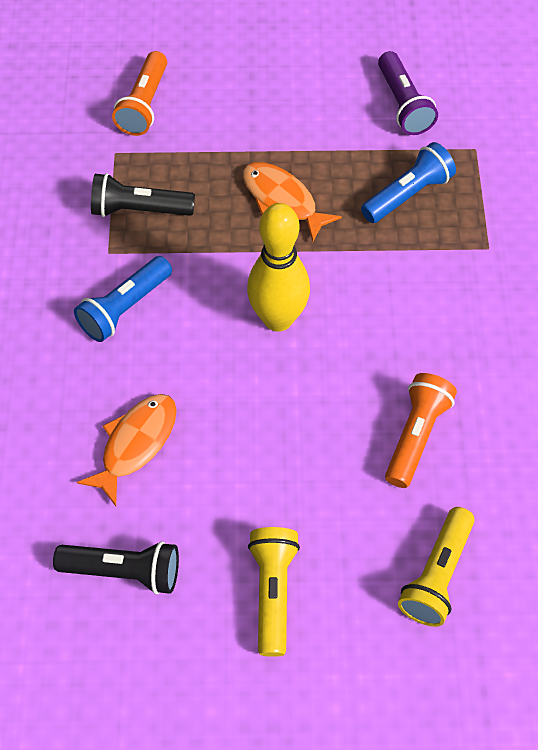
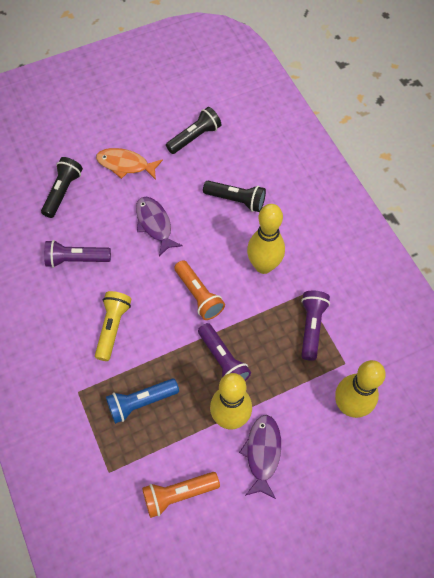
black flashlight: 2 -> 3
blue flashlight: 2 -> 1
orange fish: 2 -> 1
purple fish: 0 -> 2
purple flashlight: 1 -> 3
yellow bowling pin: 1 -> 3
yellow flashlight: 2 -> 1

